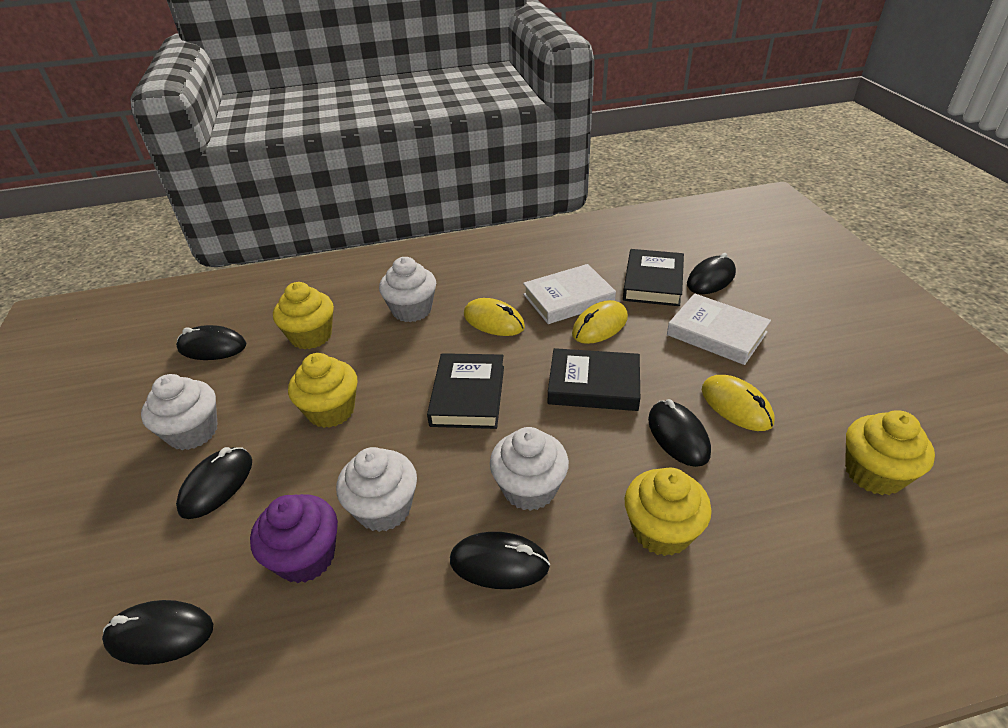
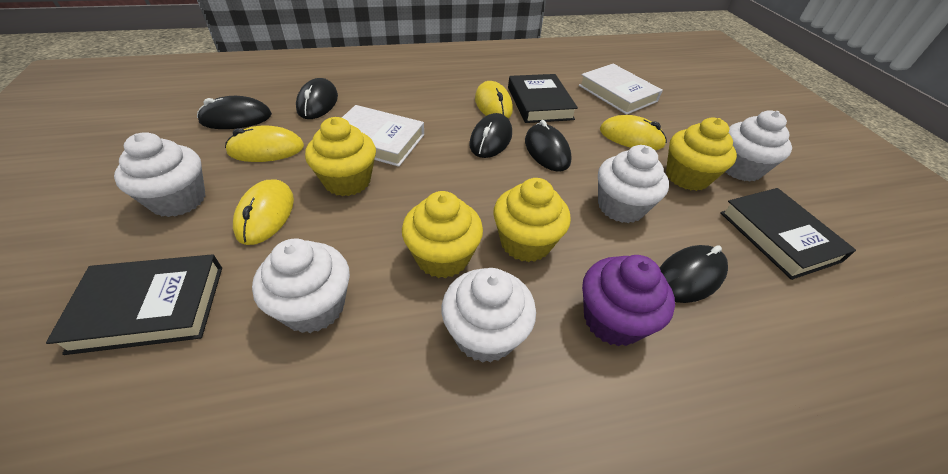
black mouse: 6 -> 5
white cupcake: 4 -> 5
yellow mouse: 3 -> 4

